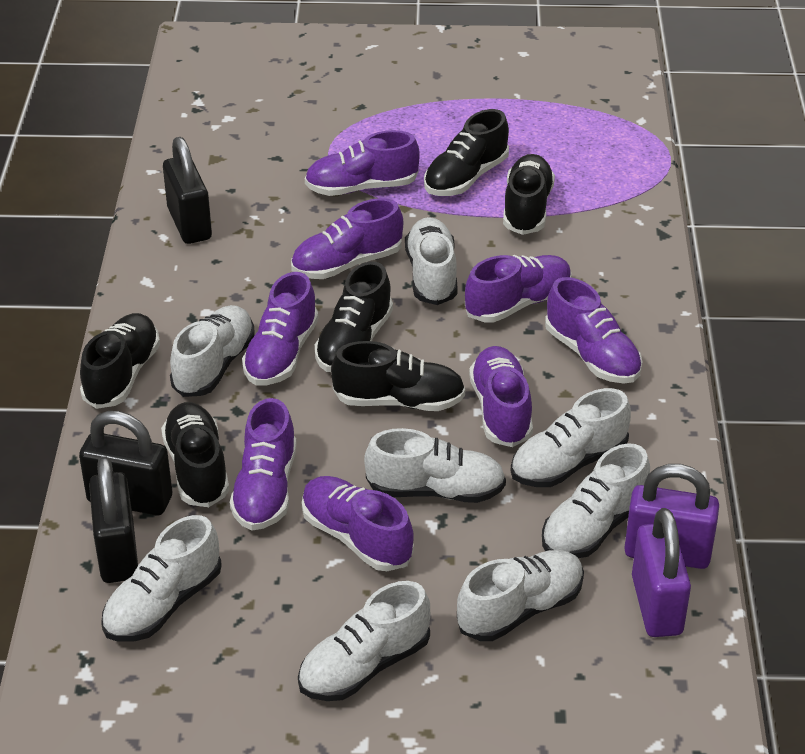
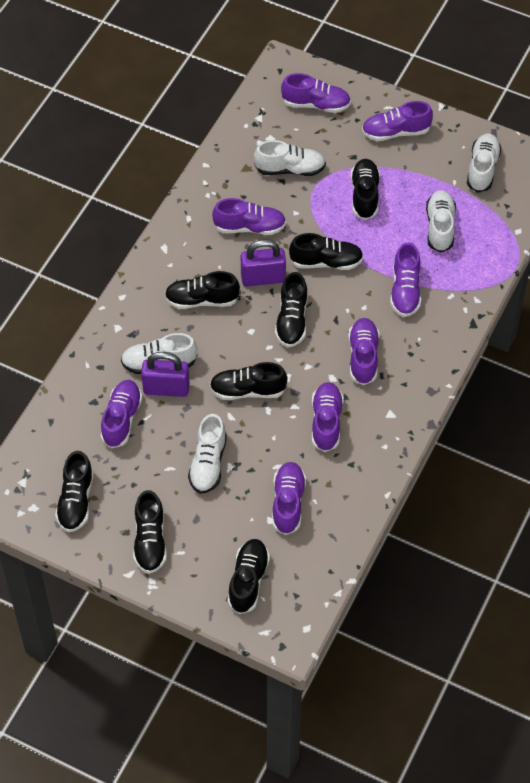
black padlock: 3 -> 0
black shoe: 6 -> 8
white shoe: 8 -> 5

